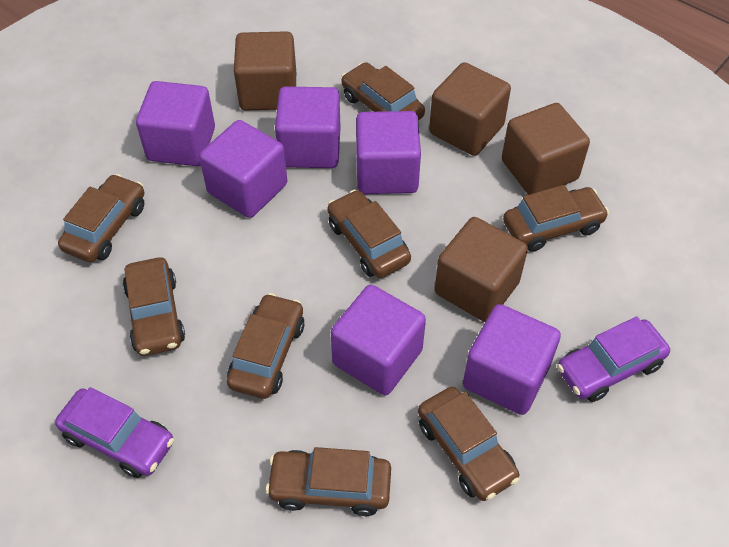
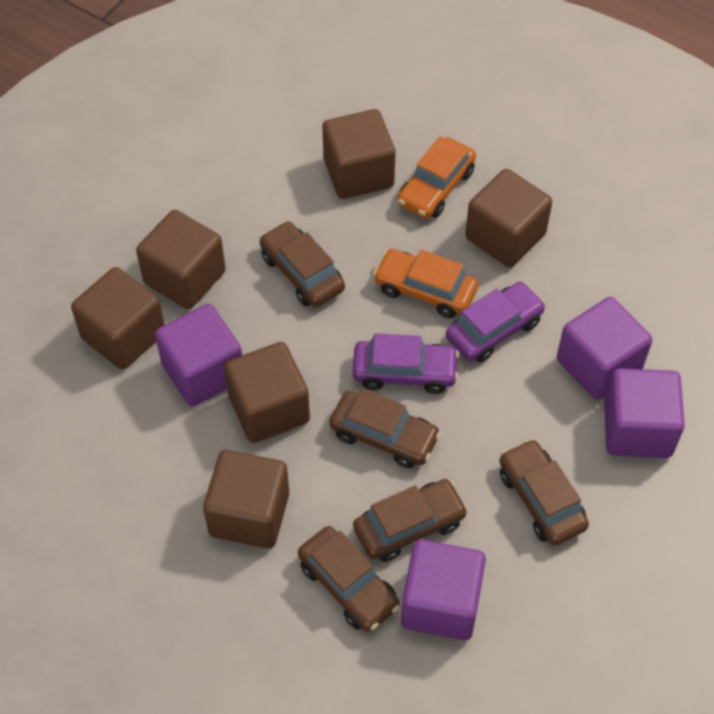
brown car: 8 -> 5
brown cube: 4 -> 6
orange car: 0 -> 2
purple cube: 6 -> 4

